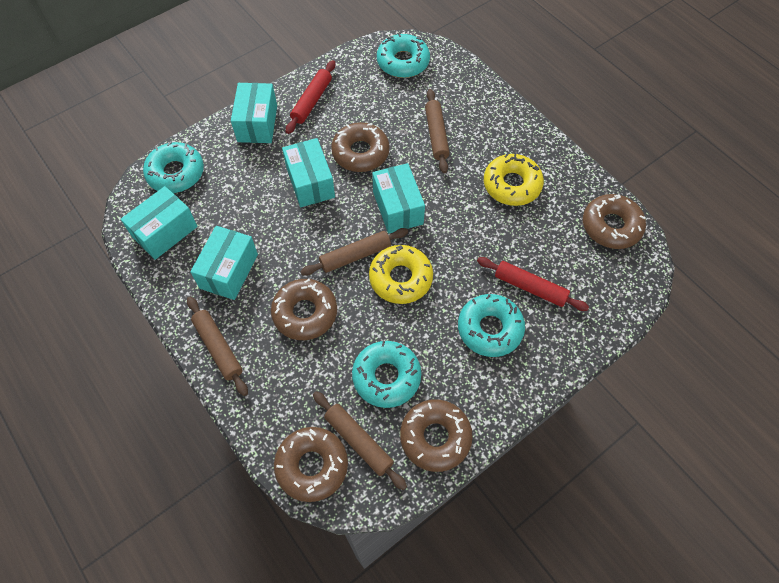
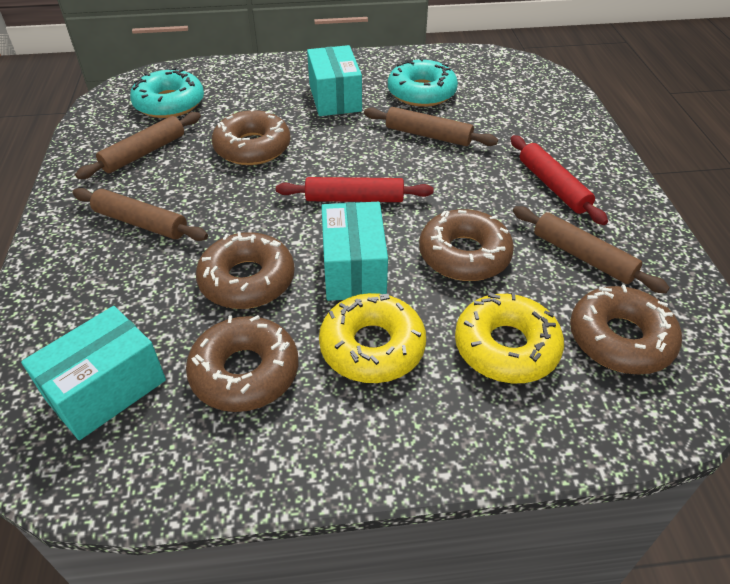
turquoise box: 5 -> 3
turquoise donut: 4 -> 2

